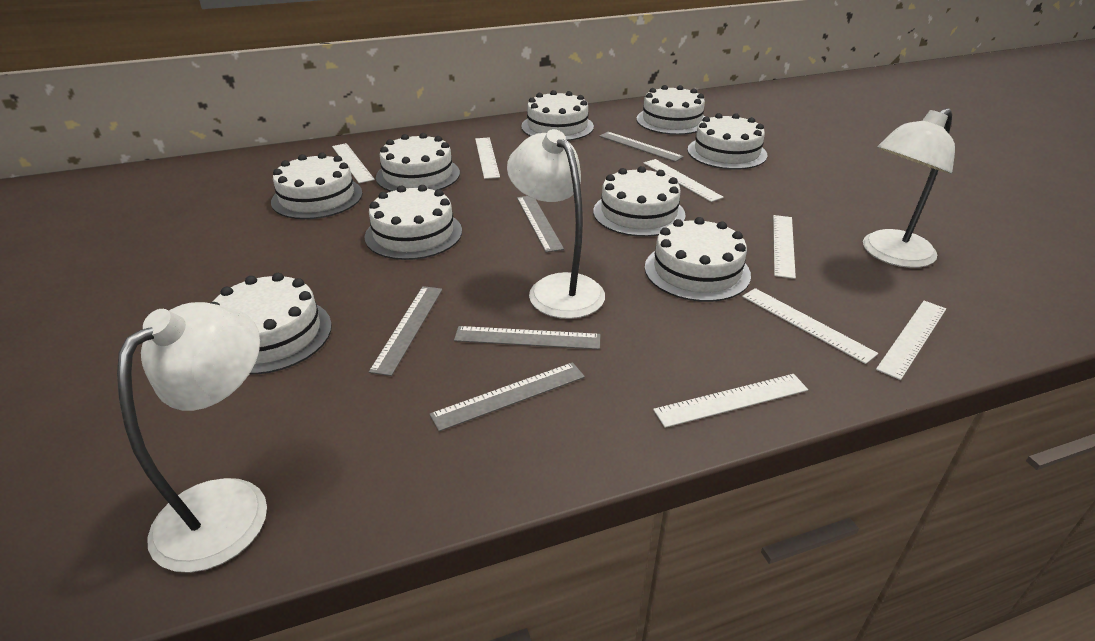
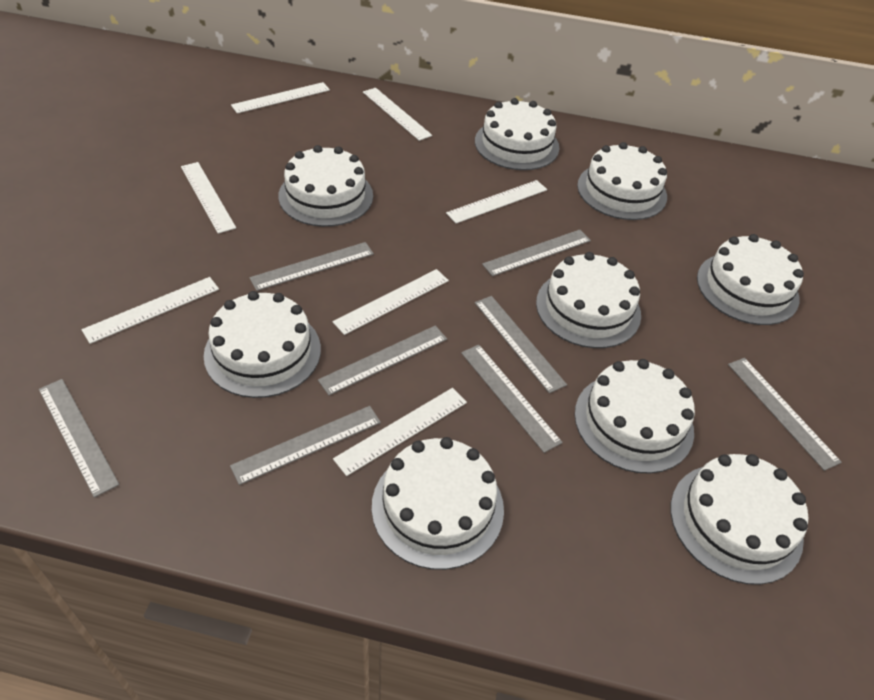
grey ruler: 5 -> 8
white lamp: 3 -> 0

